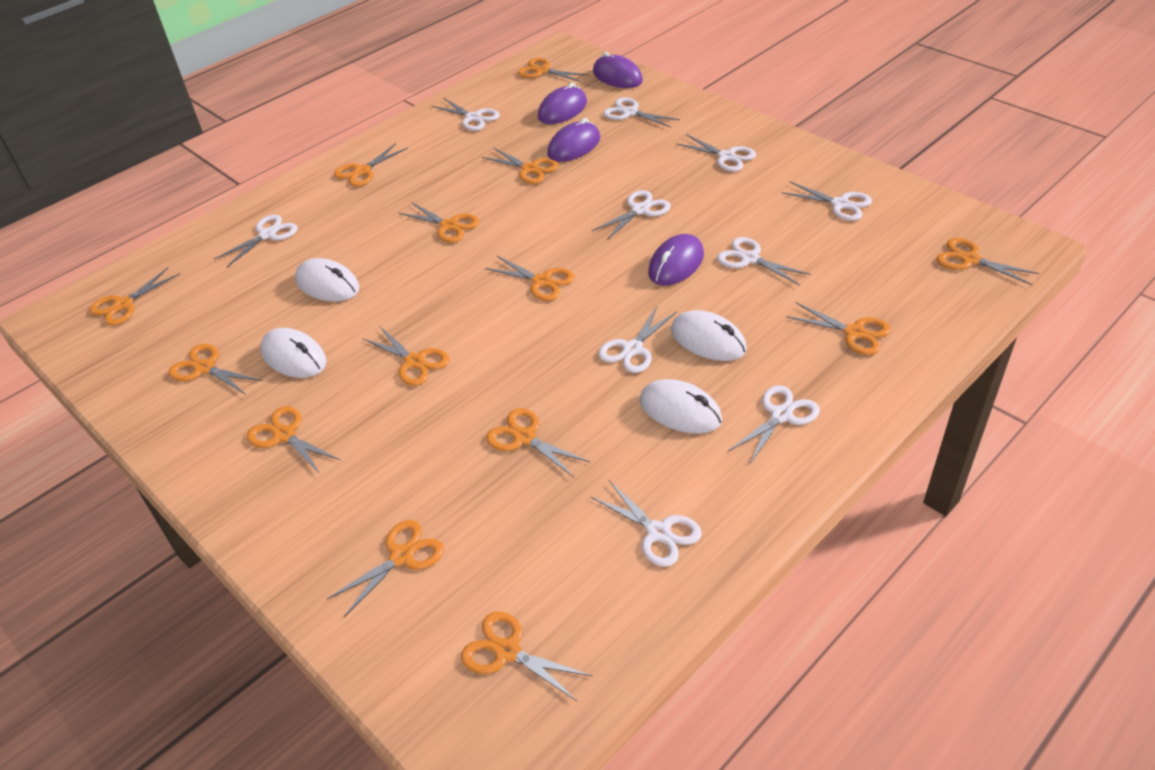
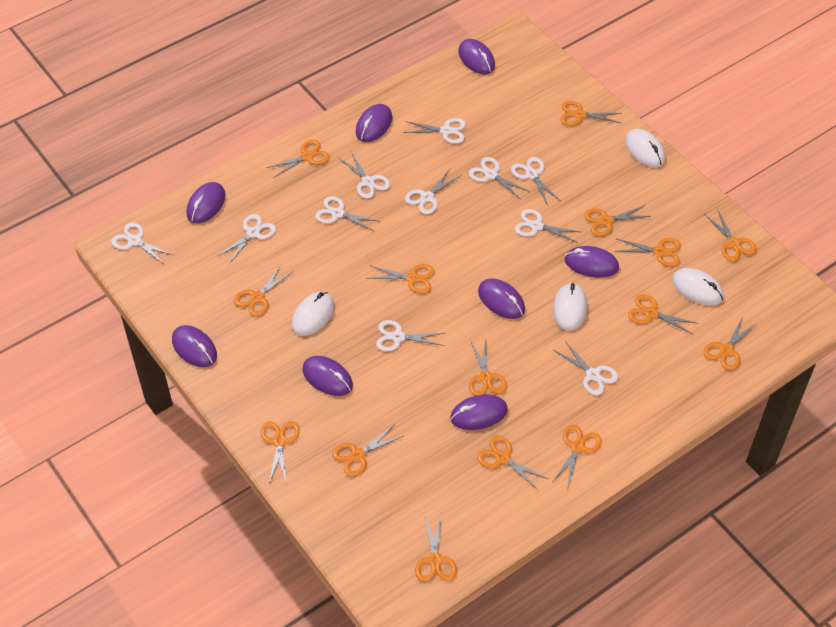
orange scissors: 14 -> 15
purple mouse: 4 -> 8
white scissors: 10 -> 11

